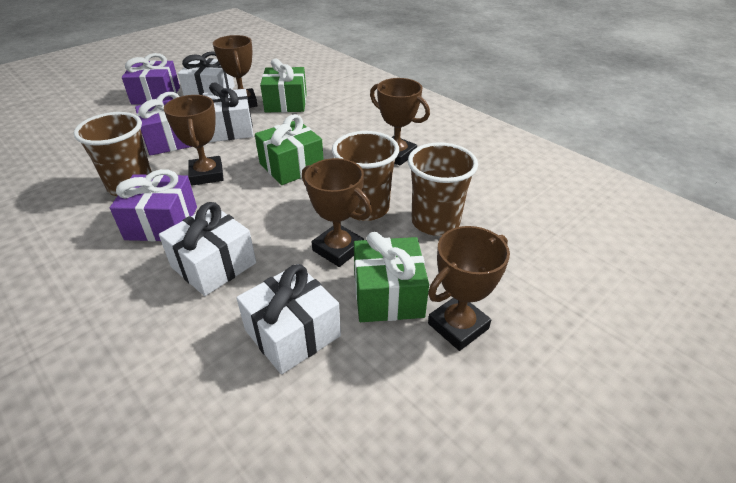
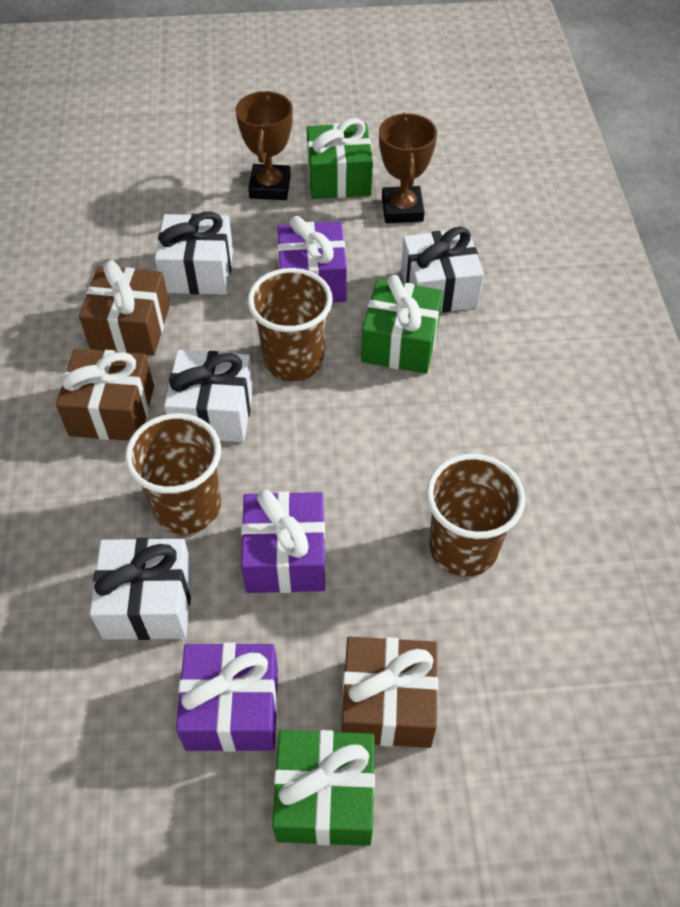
brown gift: 0 -> 3
brown trophy: 5 -> 2

